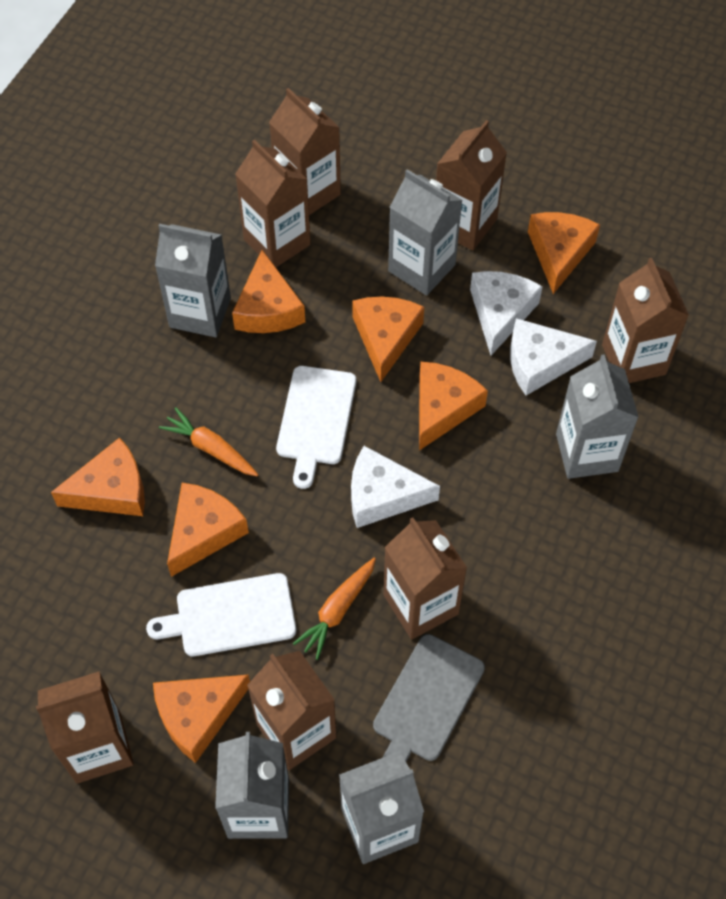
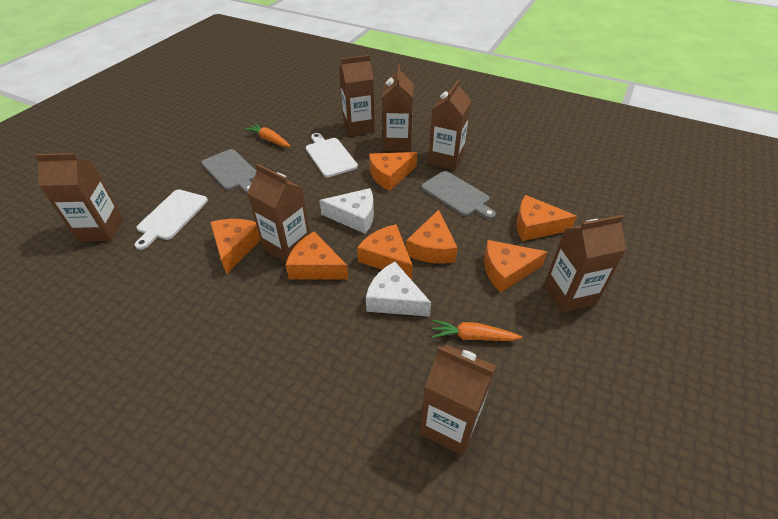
grey carton: 5 -> 0
grey cutting board: 1 -> 2
white cheese: 3 -> 2

